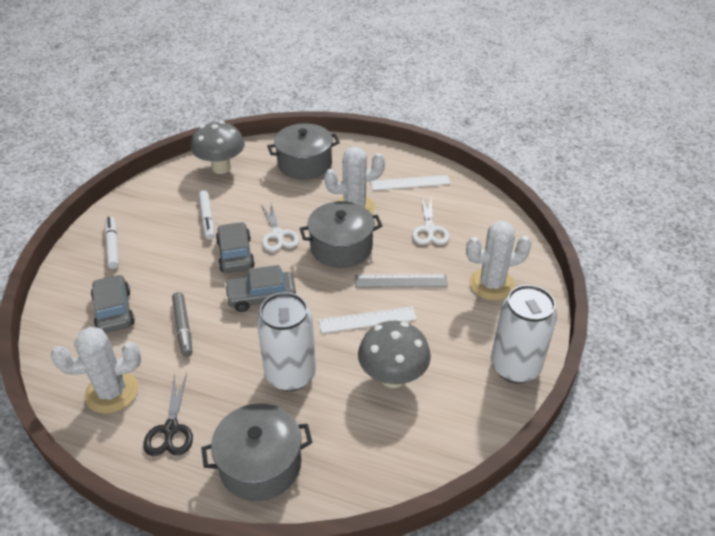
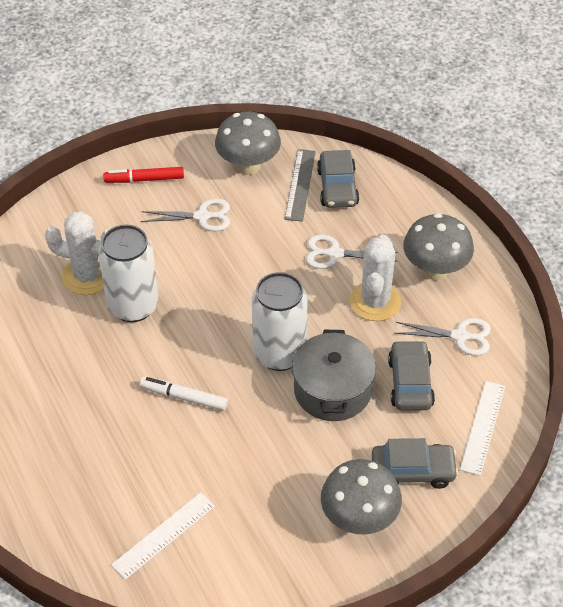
black scissors: 1 -> 0
grey marker: 1 -> 0
grey mushroom: 2 -> 3
grey pot: 3 -> 1
red marker: 0 -> 1
white cactus: 3 -> 2
white marker: 2 -> 1
white scissors: 2 -> 3

